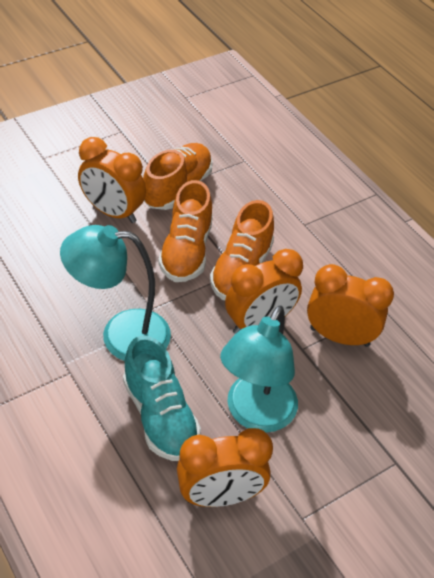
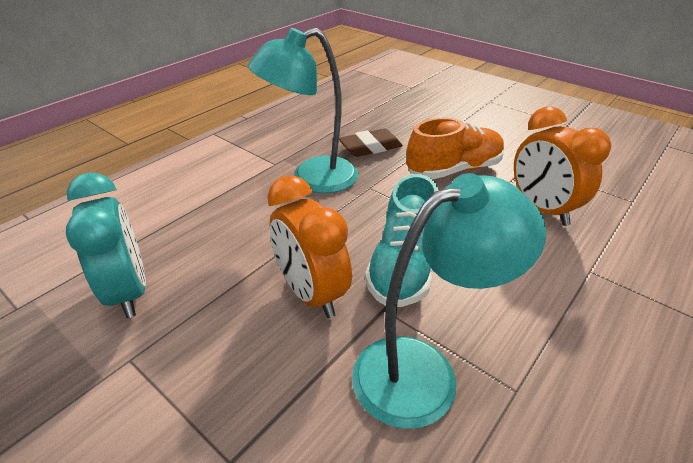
brown eraser: 0 -> 1
orange clock: 4 -> 2
orange shoe: 3 -> 1
turquoise clock: 0 -> 1

